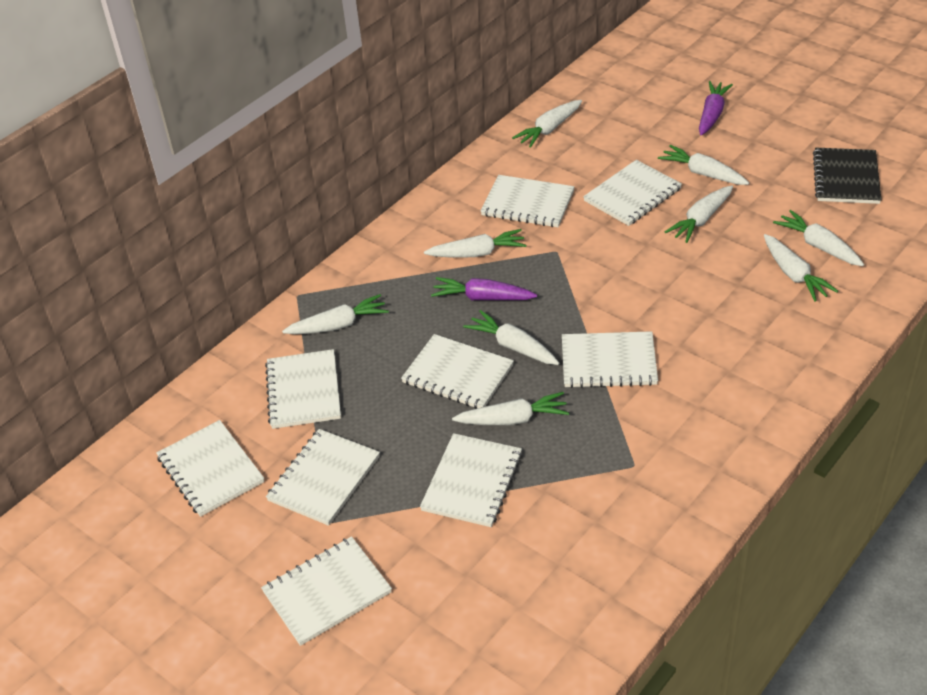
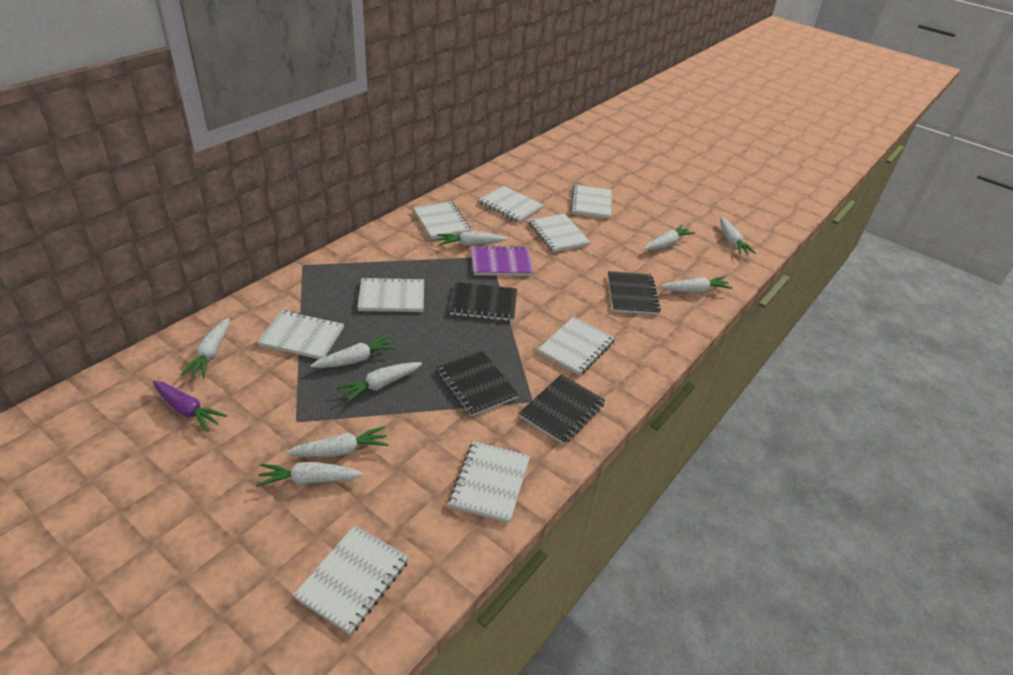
black notebook: 1 -> 4
purple carrot: 2 -> 1
purple notebook: 0 -> 1

